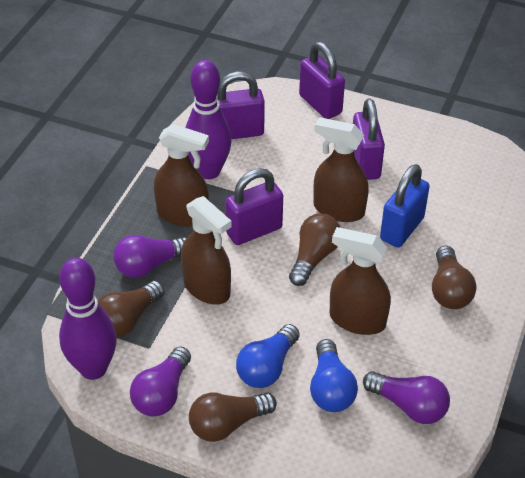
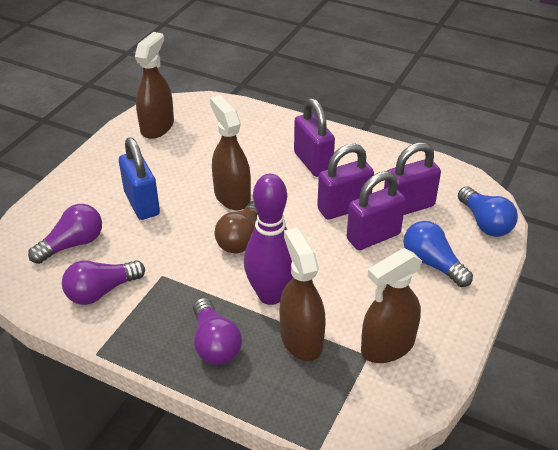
brown light bulb: 4 -> 1
purple bowling pin: 2 -> 1

